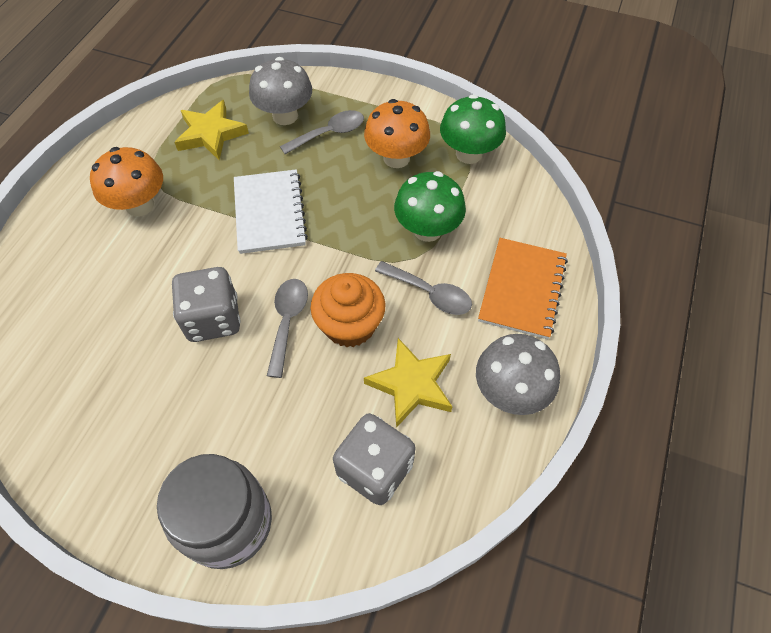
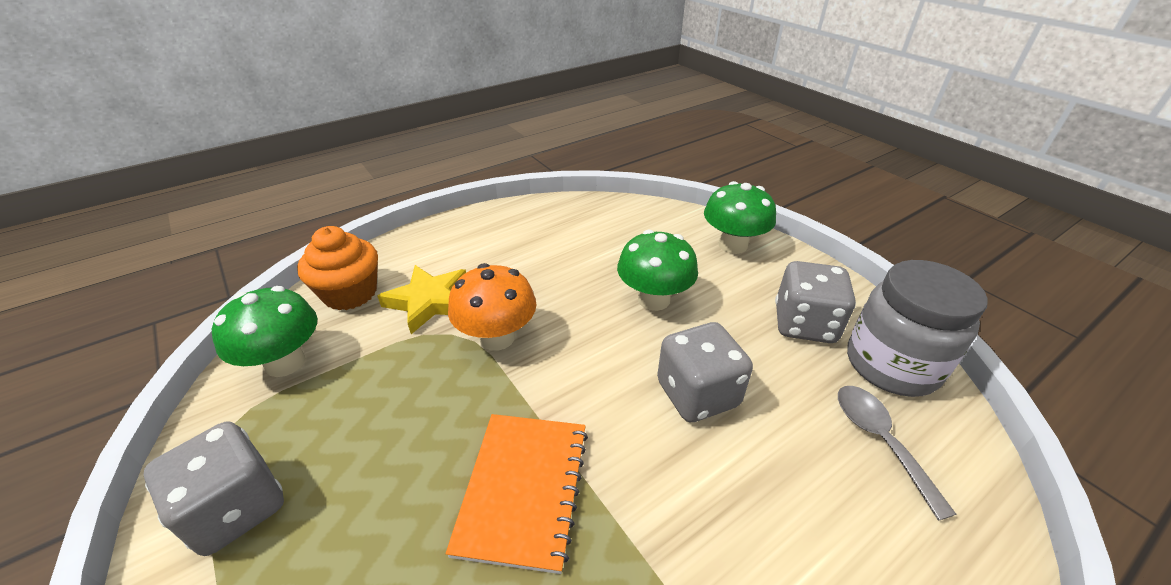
green mushroom: 2 -> 3
grey dice: 2 -> 3
grey mushroom: 2 -> 0
grey spoon: 3 -> 1
orange mushroom: 2 -> 1
white notebook: 1 -> 0
yellow star: 2 -> 1

